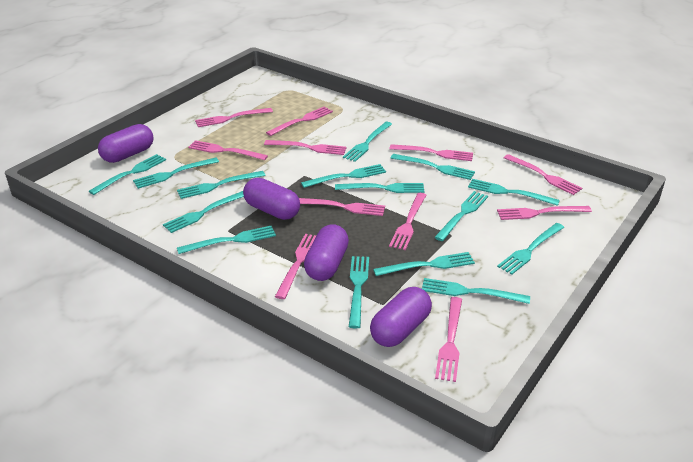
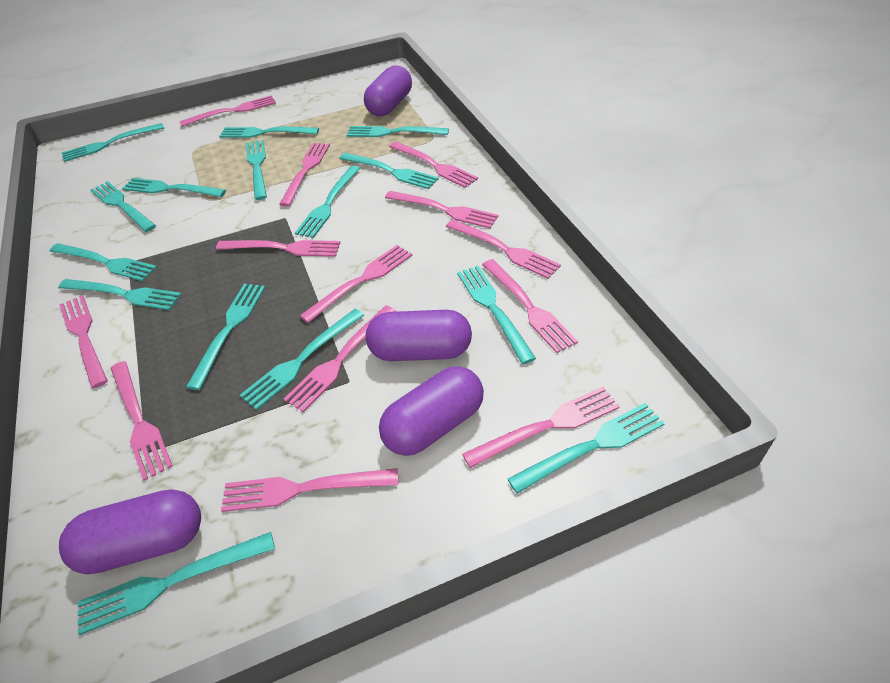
pink fork: 11 -> 13

